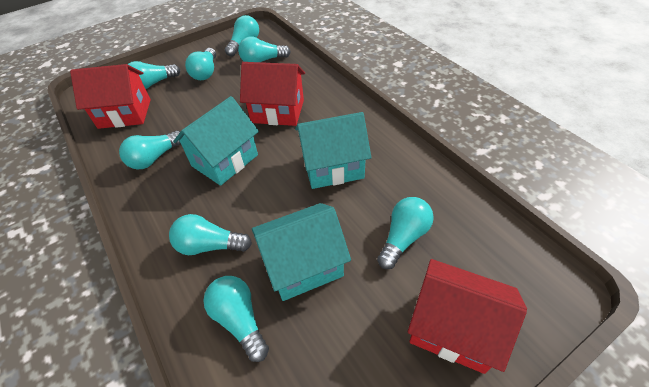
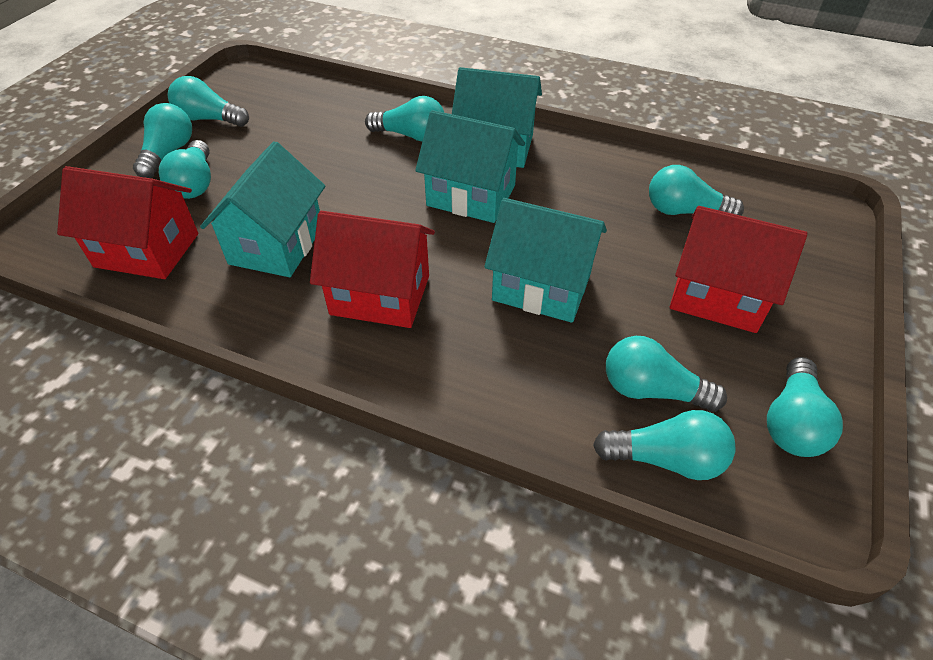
turquoise house: 3 -> 4

